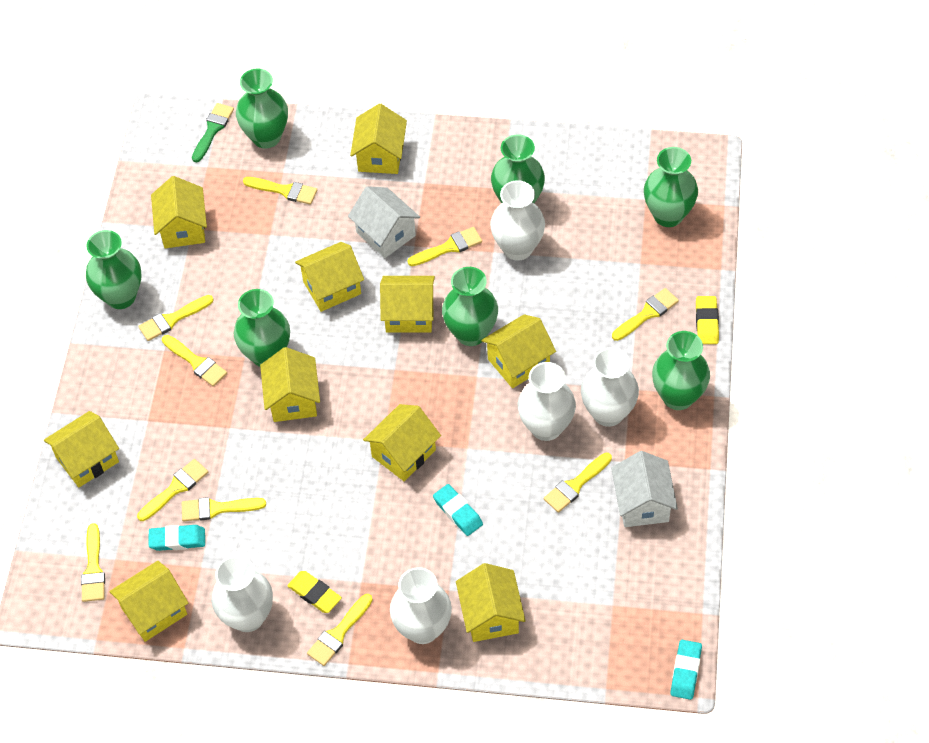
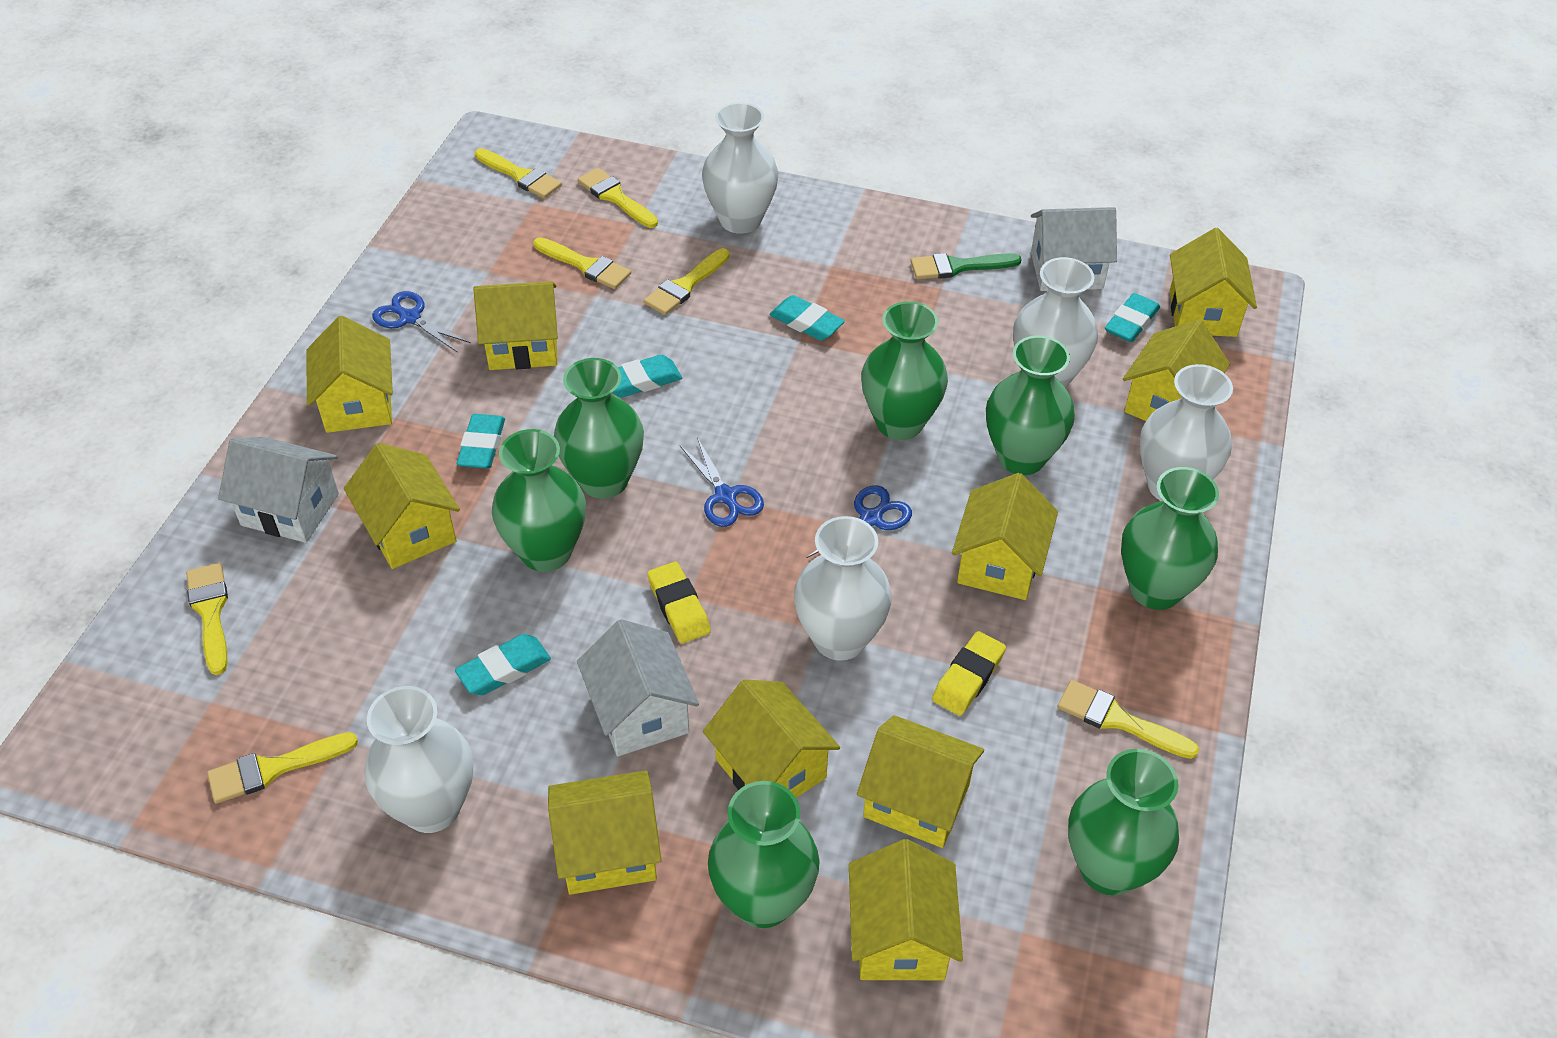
blue scissors: 0 -> 3
turquoise eraser: 3 -> 5
white house: 2 -> 3
yellow brush: 10 -> 7

